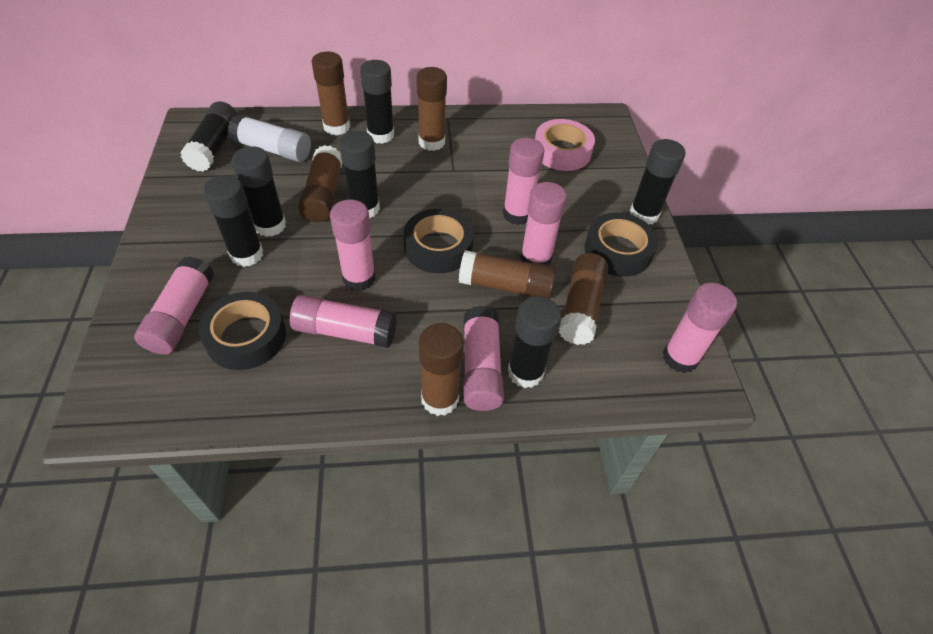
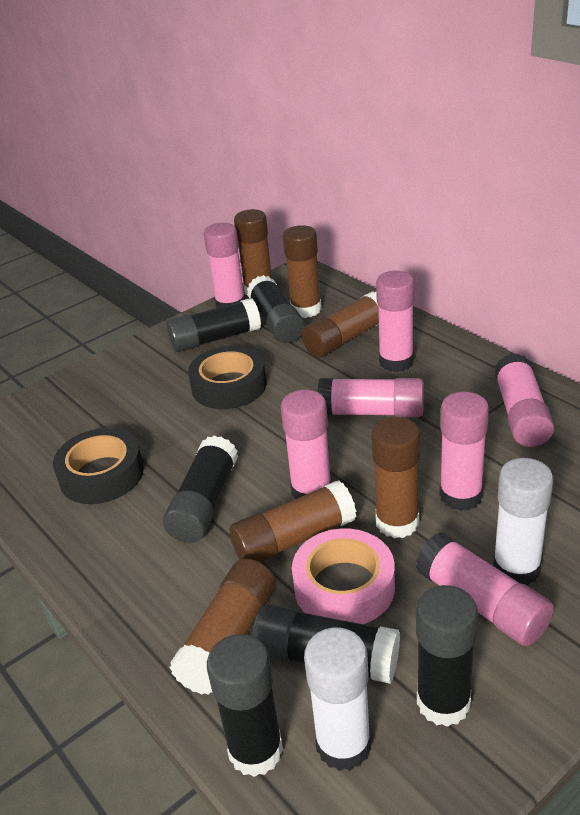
black glue stick: 7 -> 6
black tape: 3 -> 2
white glue stick: 1 -> 2

